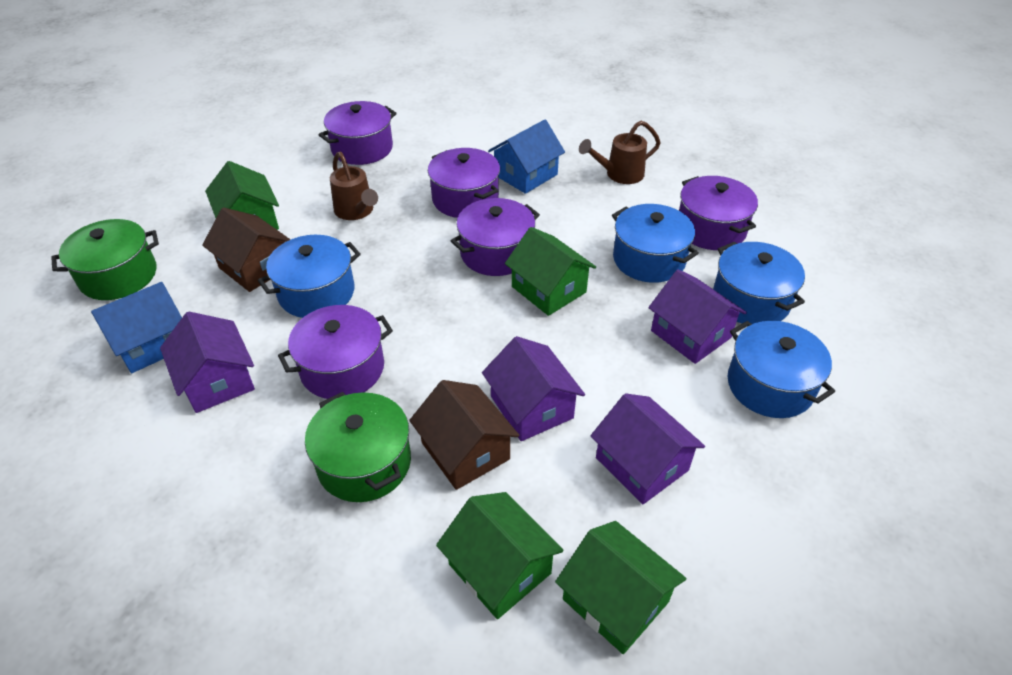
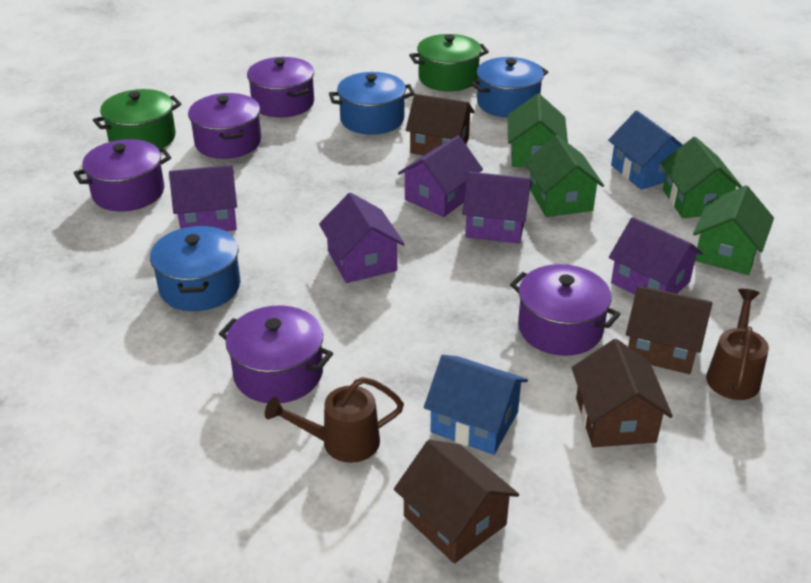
blue pot: 4 -> 3
brown house: 2 -> 4
purple house: 4 -> 5

